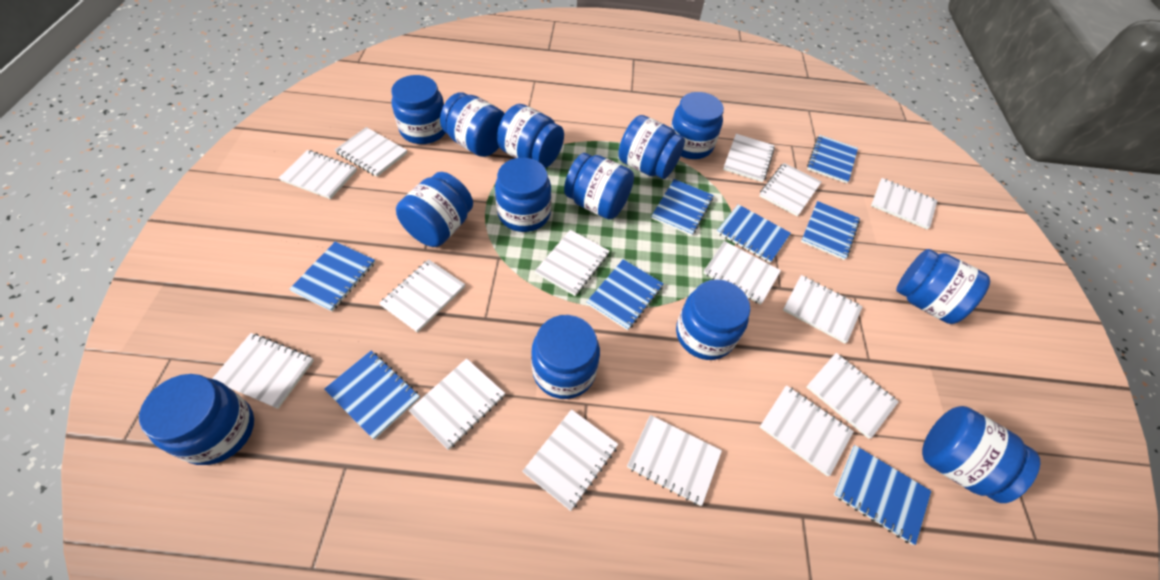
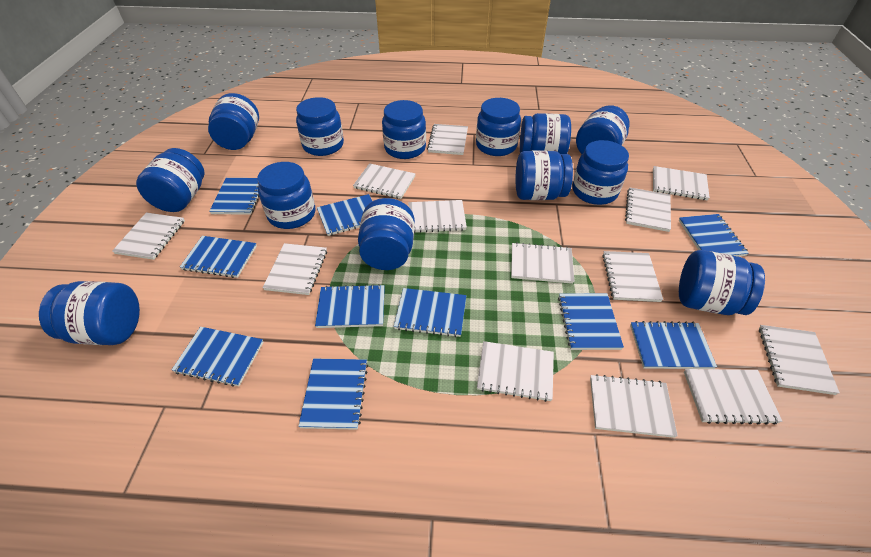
blue notebook: 8 -> 10
white notebook: 15 -> 13

